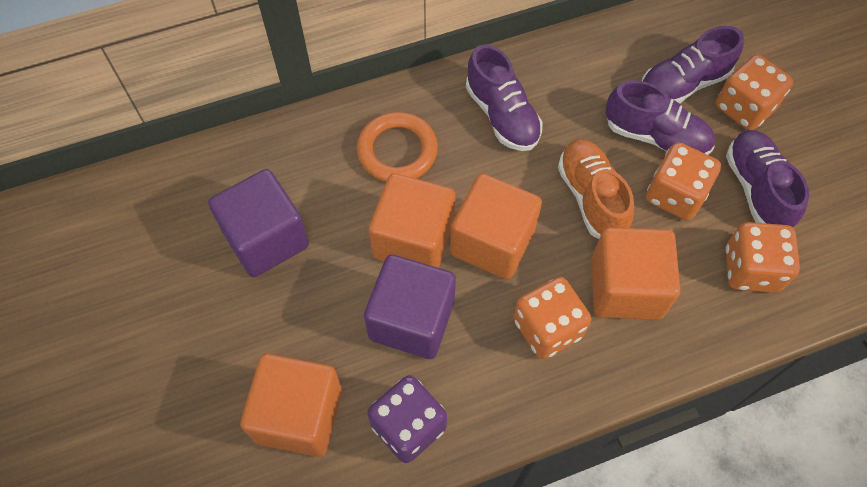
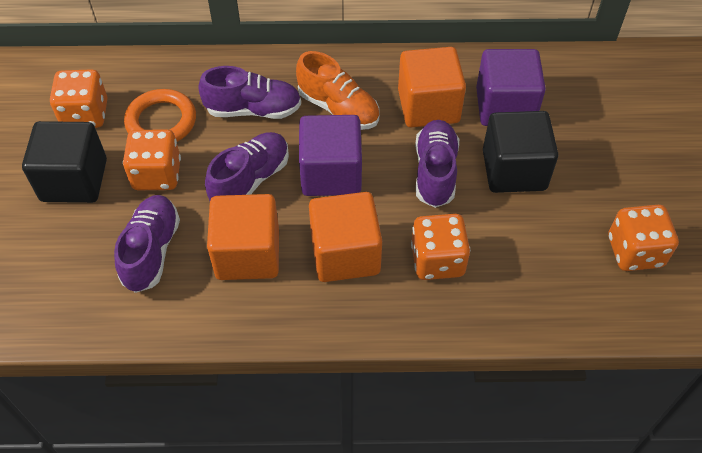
black cube: 0 -> 2
orange cube: 4 -> 3
purple dice: 1 -> 0

